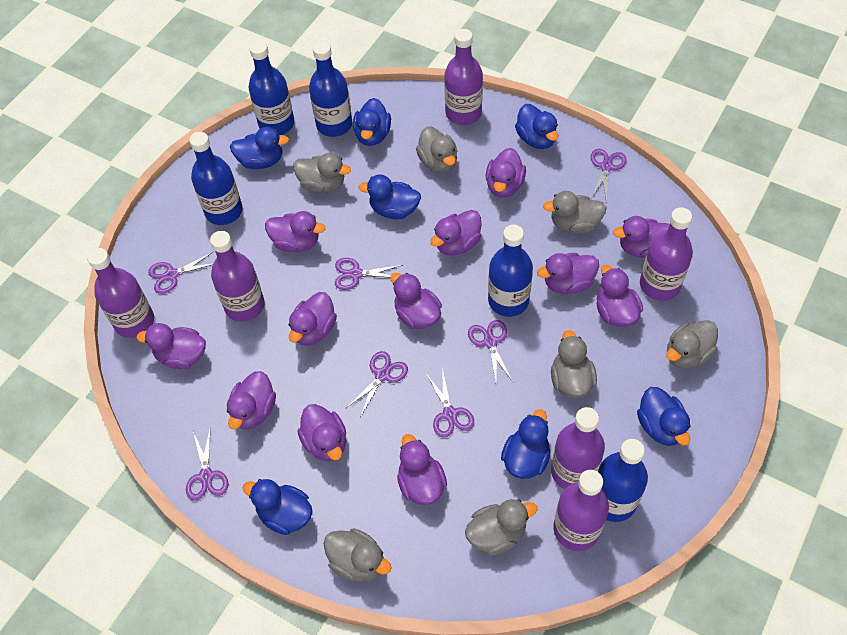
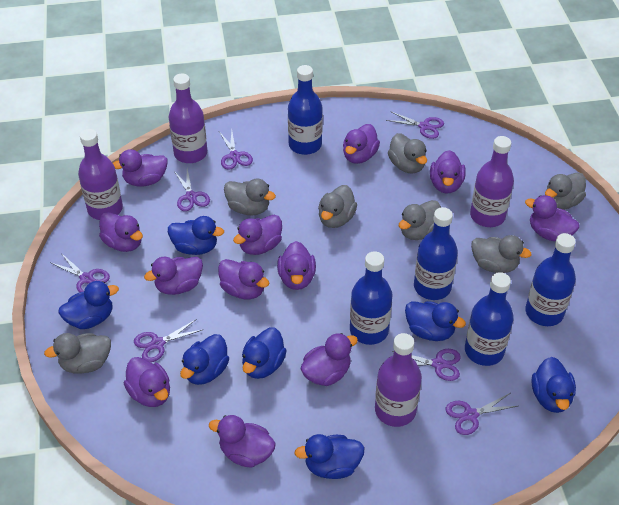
purple bottle: 6 -> 4

